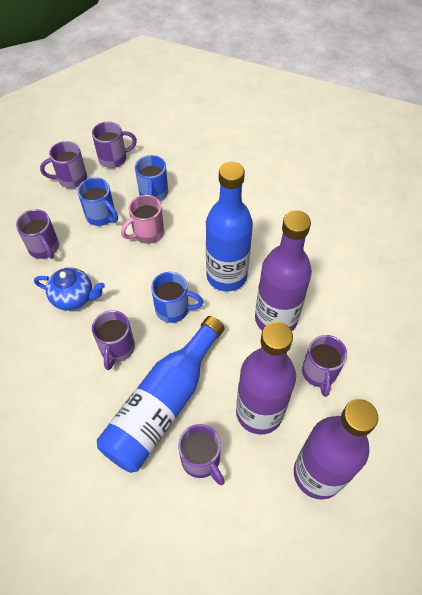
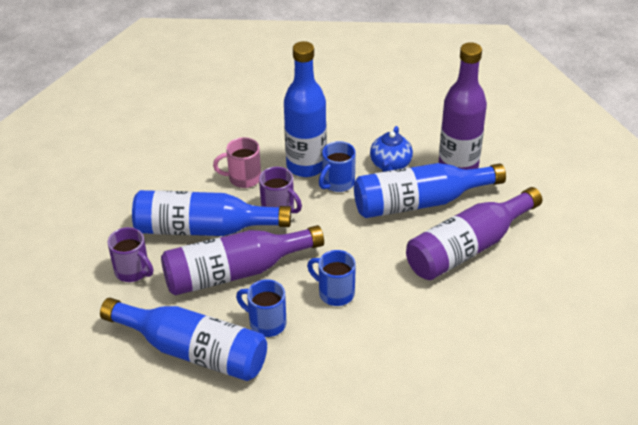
blue bottle: 2 -> 4
purple mug: 6 -> 2

